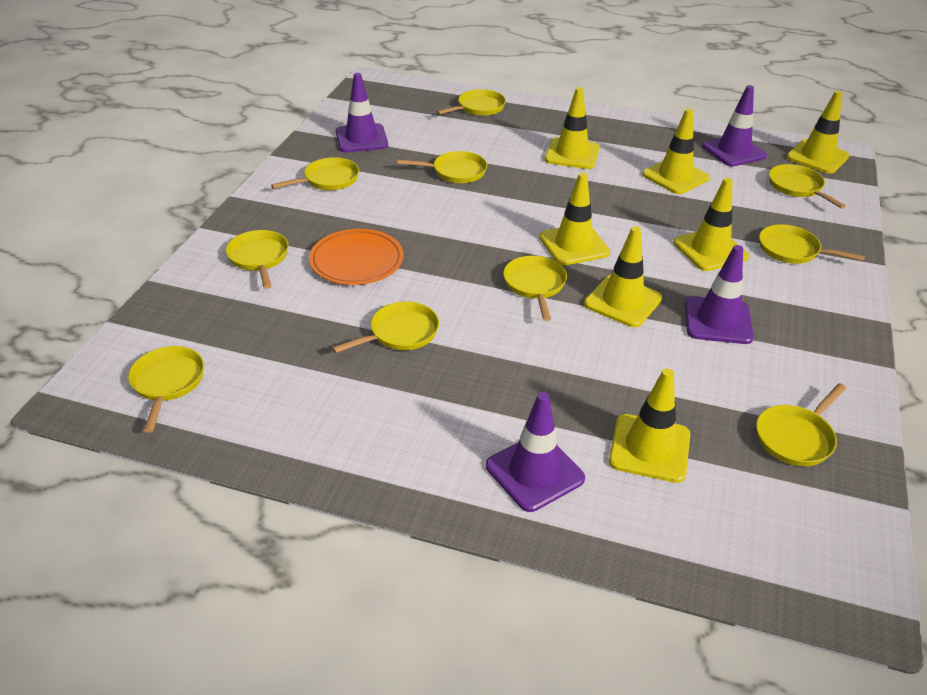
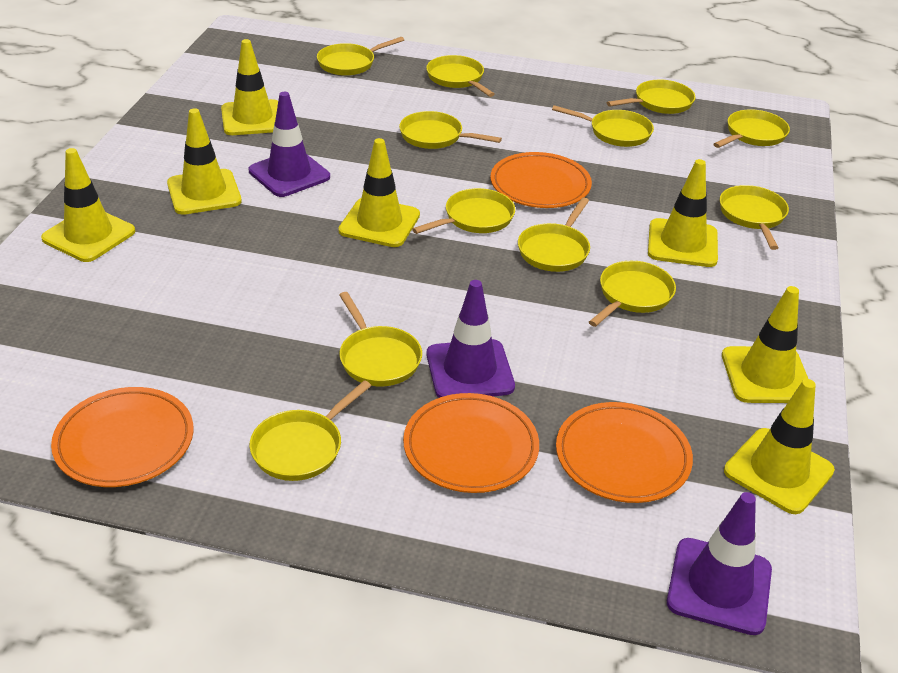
orange plate: 1 -> 4
purple traffic cone: 4 -> 3
yellow pan: 10 -> 12

